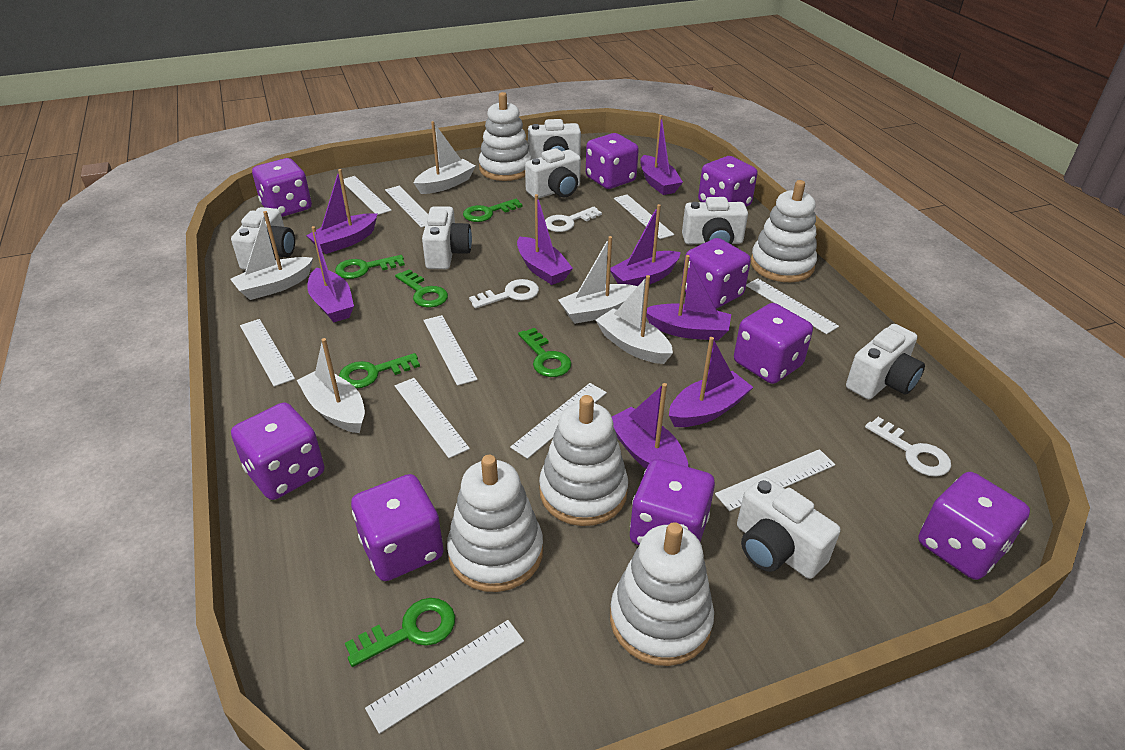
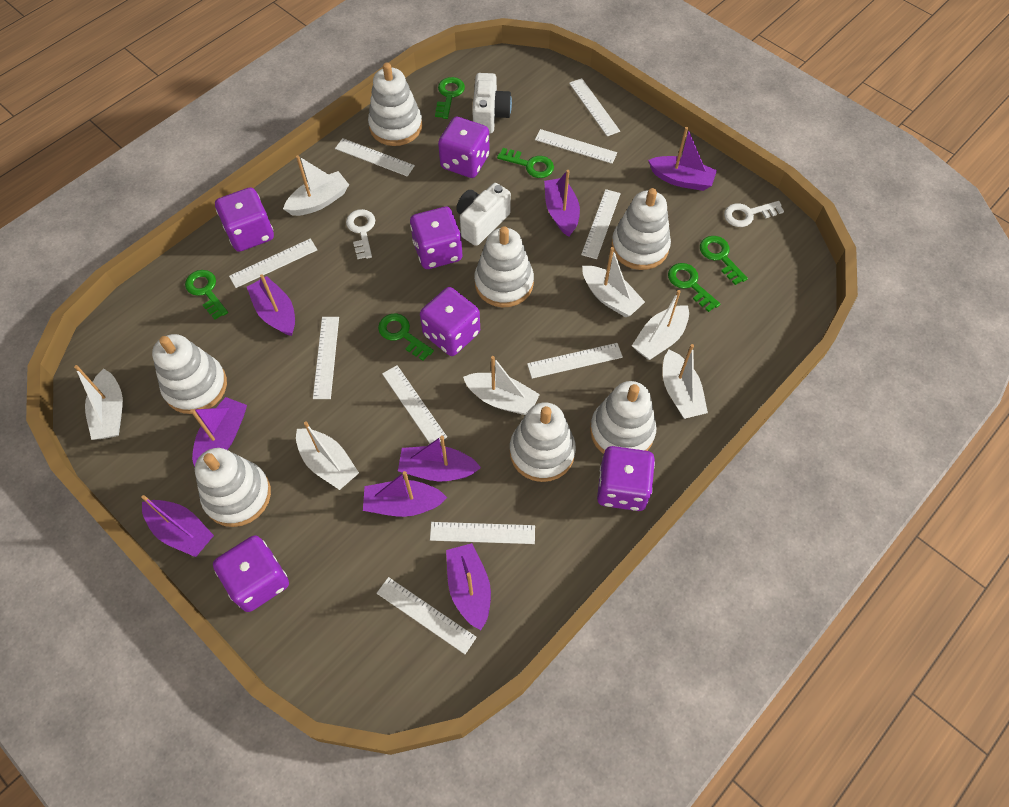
purple dice: 9 -> 6
white boat: 5 -> 7
white camera: 7 -> 2
white key: 3 -> 2
white stacking toy: 5 -> 7

